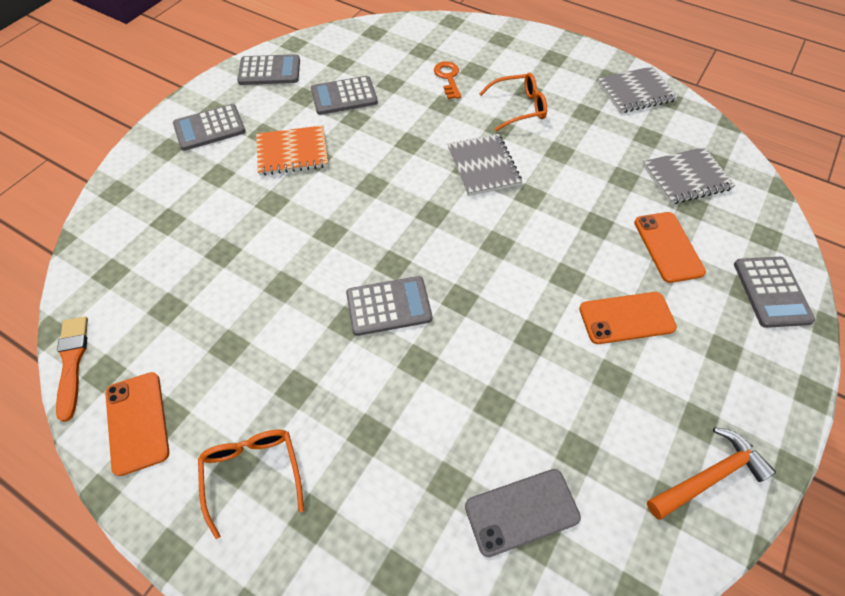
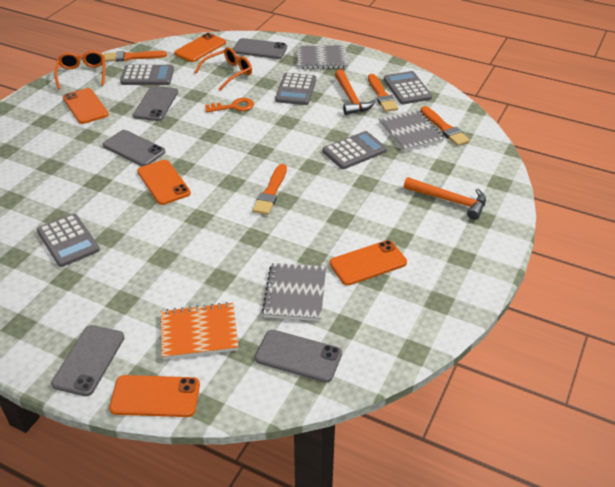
grey phone: 1 -> 5
orange brush: 1 -> 4
orange hammer: 1 -> 2
orange phone: 3 -> 5

